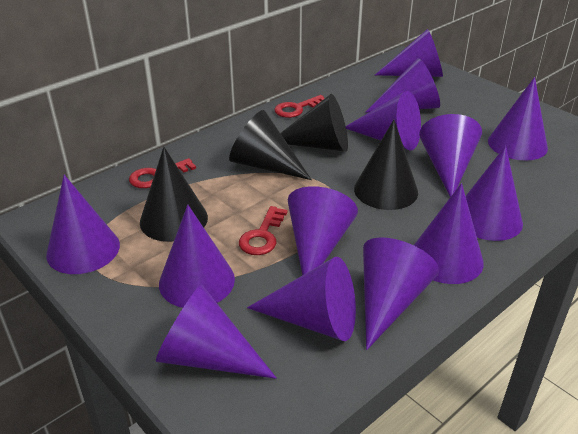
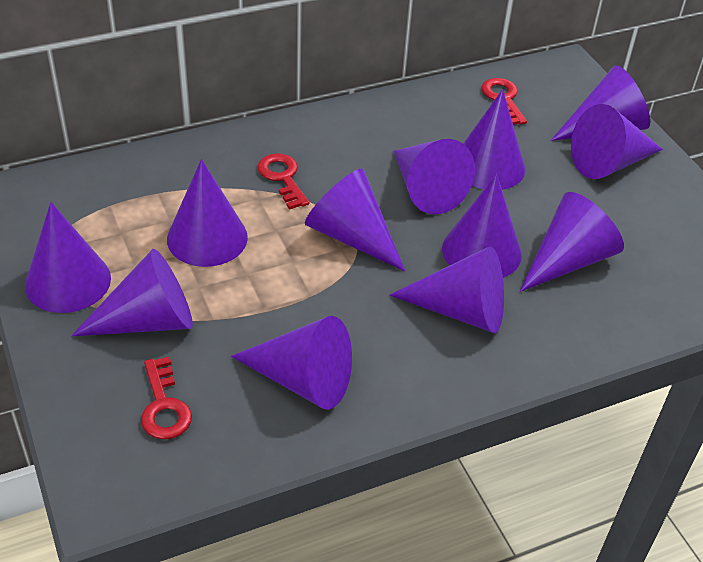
black cone: 4 -> 0
purple cone: 13 -> 12

